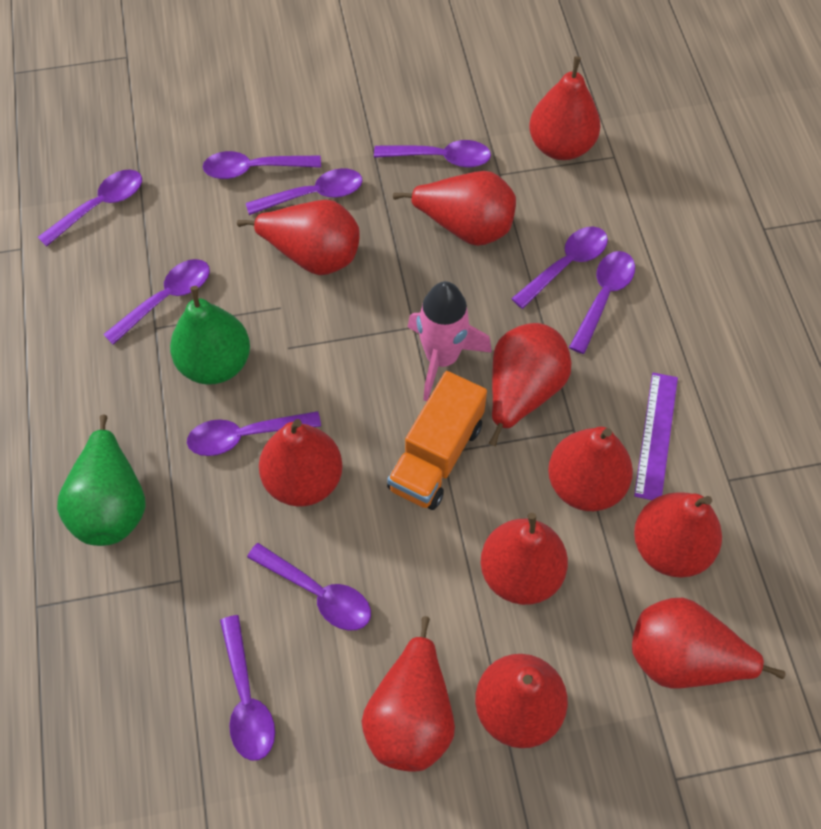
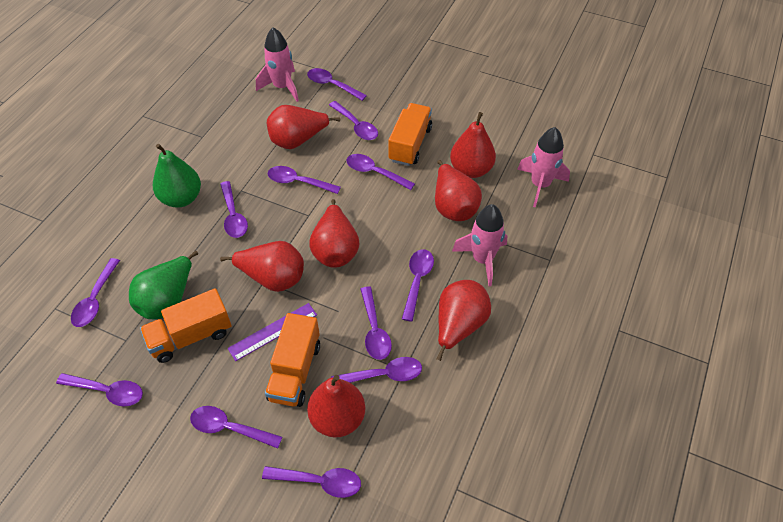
orange truck: 1 -> 3
pink rocket: 1 -> 3
purple spoon: 10 -> 12
red pear: 11 -> 7

